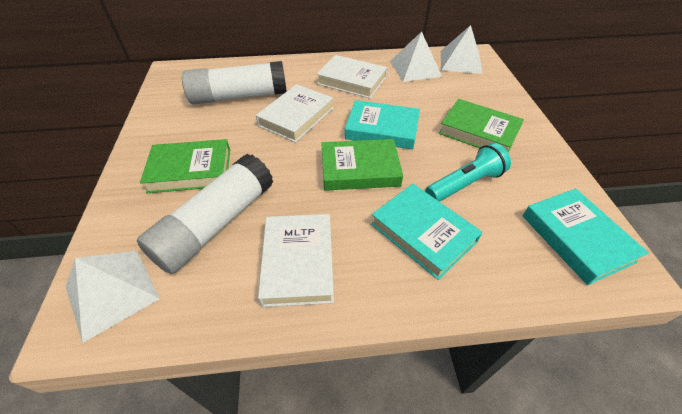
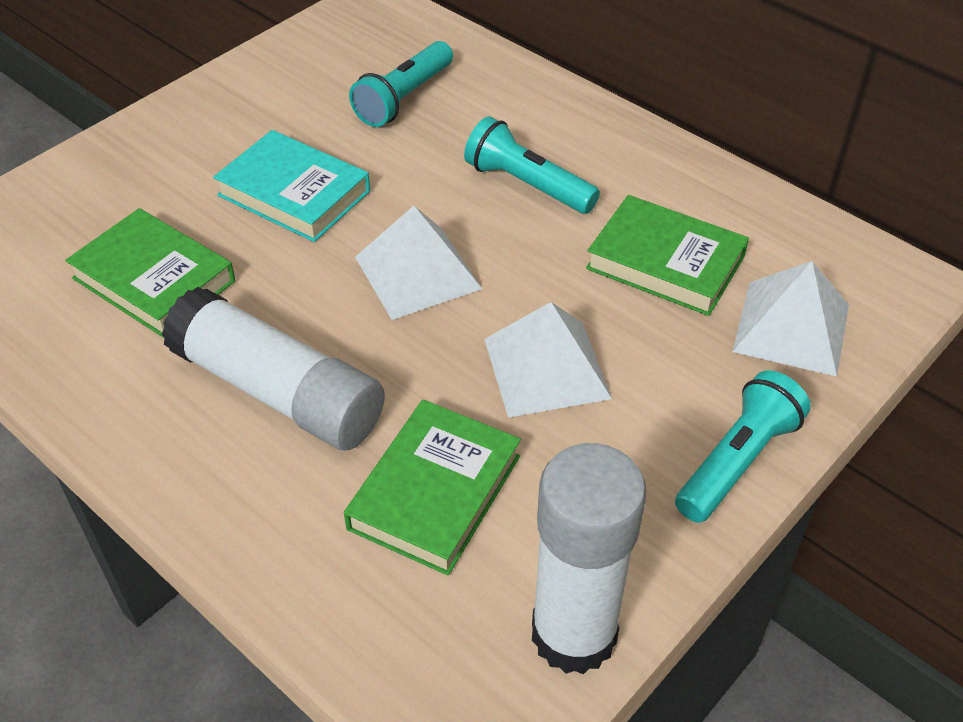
turquoise book: 3 -> 1
turquoise flashlight: 1 -> 3
white book: 3 -> 0

